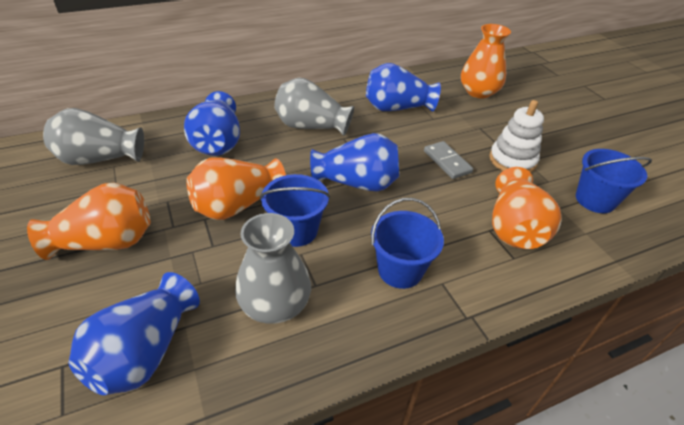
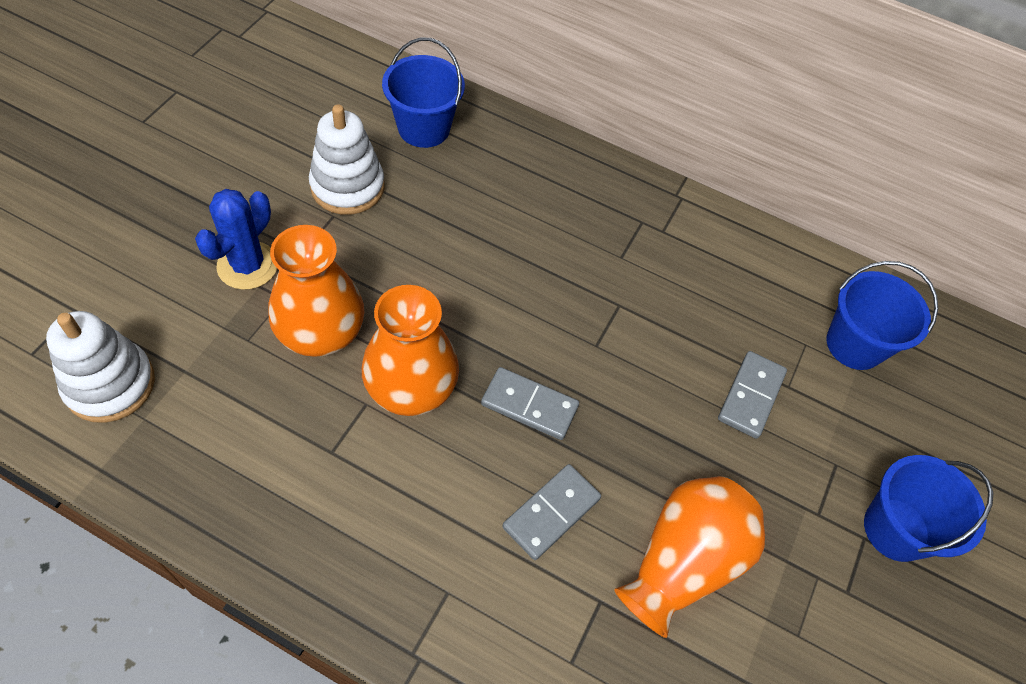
blue cactus: 0 -> 1
blue vase: 4 -> 0
grey domino: 1 -> 3
grey vase: 3 -> 0
orange vase: 4 -> 3
white stacking toy: 1 -> 2

